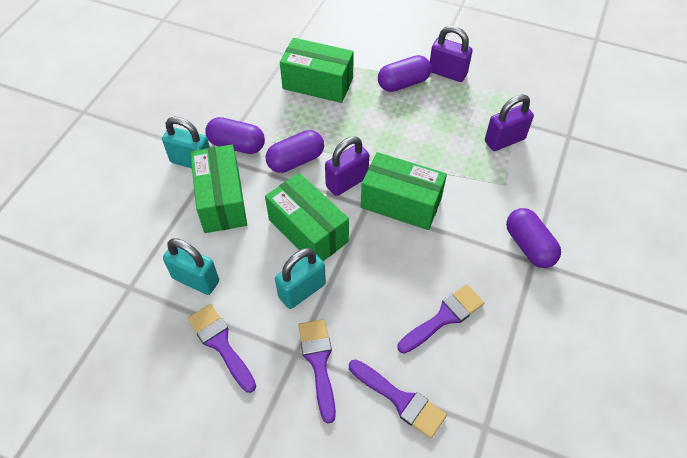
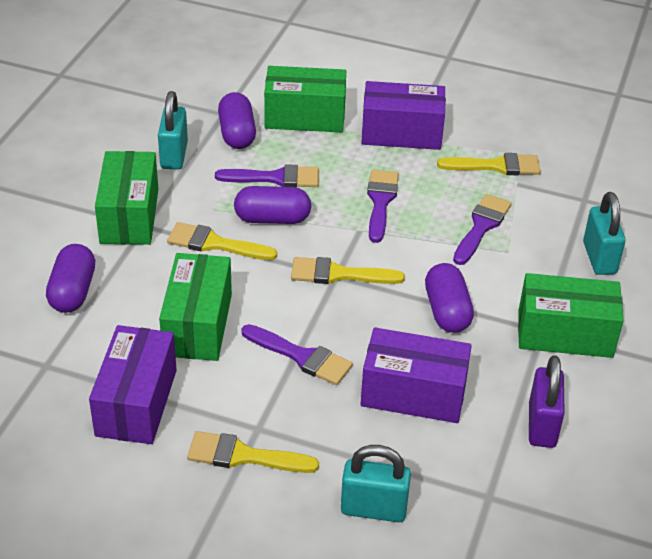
purple box: 0 -> 3
purple padlock: 3 -> 1
yellow brush: 0 -> 4

